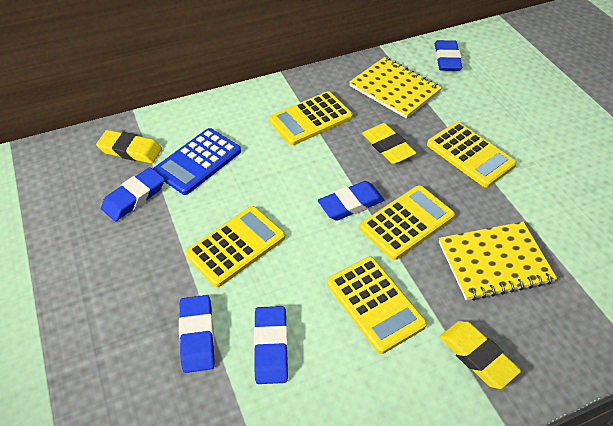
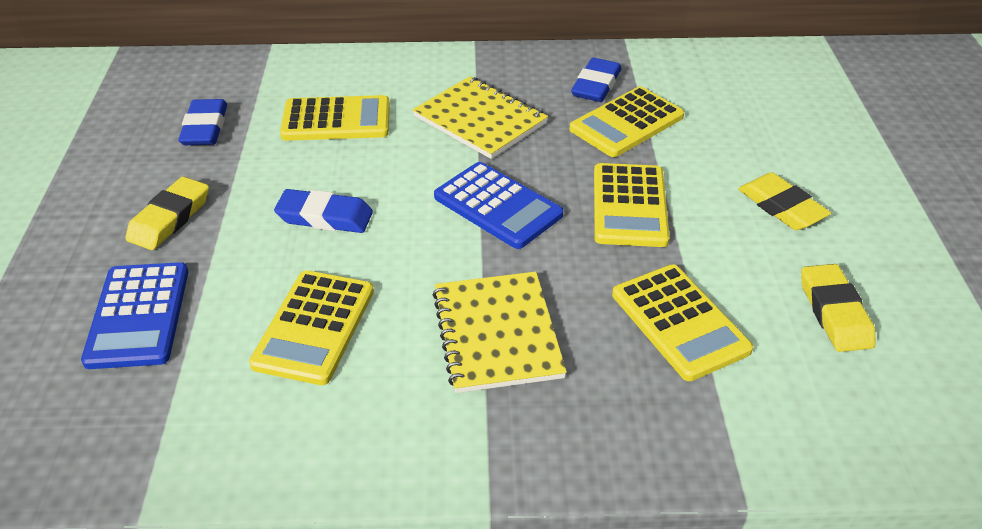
blue calculator: 1 -> 2
blue eraser: 5 -> 3

